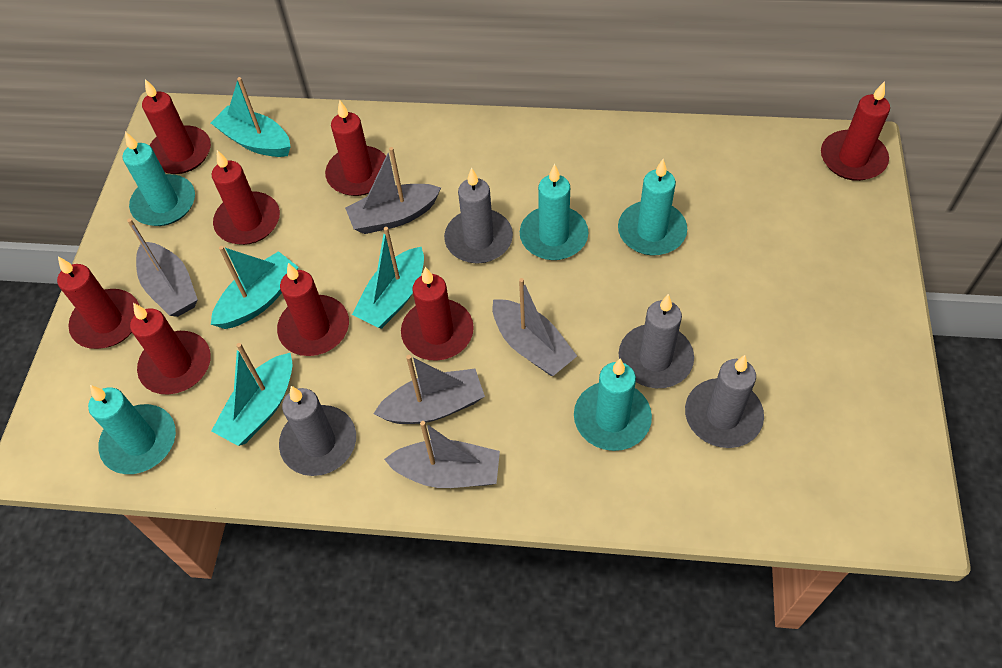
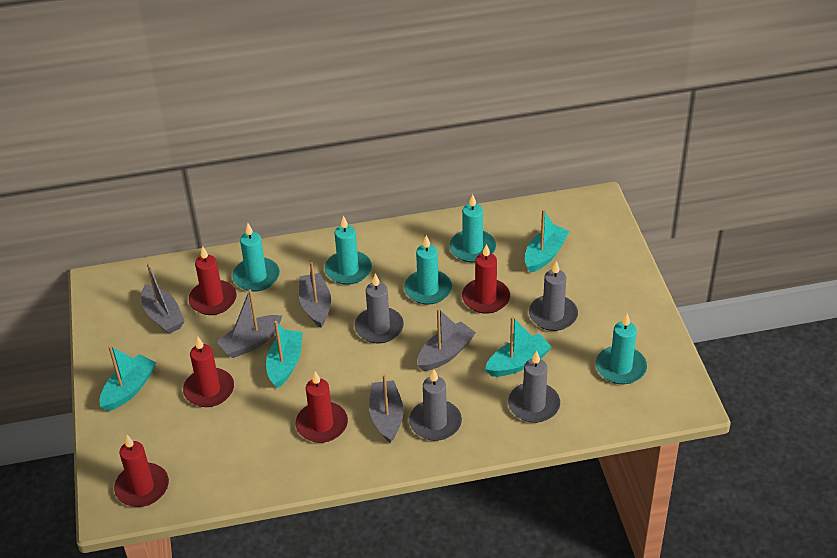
red candle: 8 -> 5

